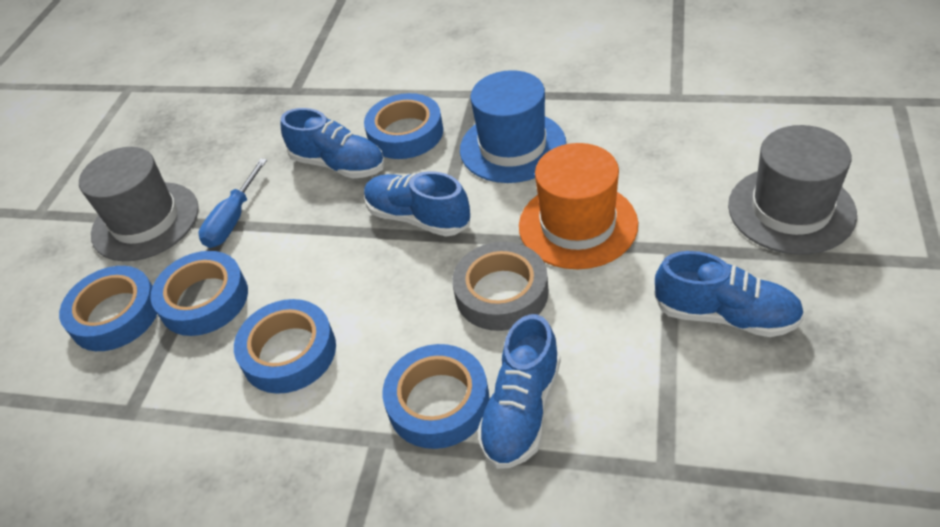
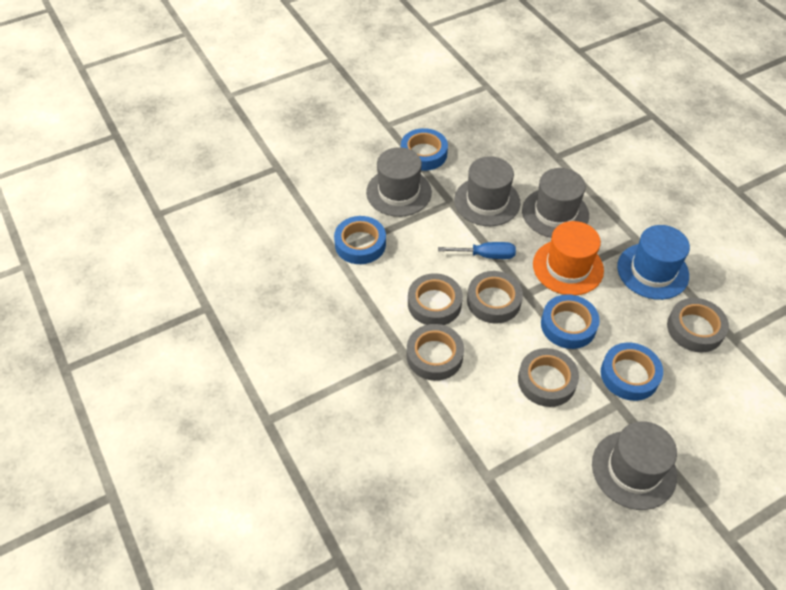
blue shoe: 4 -> 0
blue tape: 5 -> 4
grey hat: 2 -> 4
grey tape: 1 -> 5

